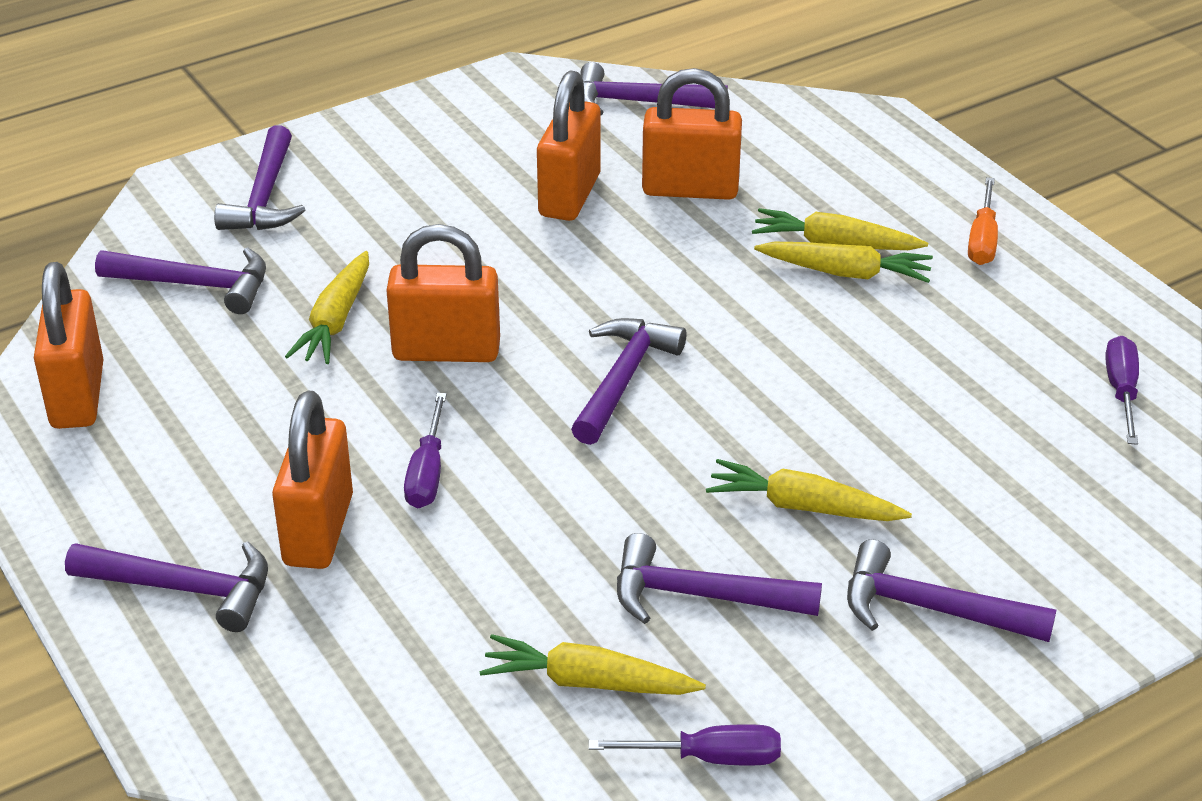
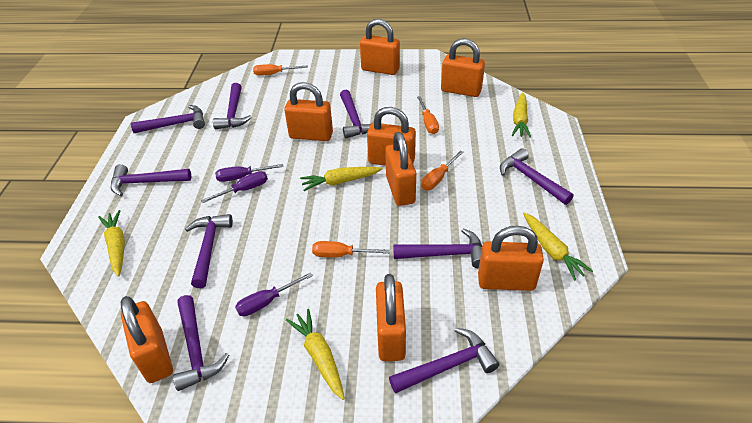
orange padlock: 5 -> 8
orange screwdriver: 1 -> 4
purple hammer: 7 -> 9

